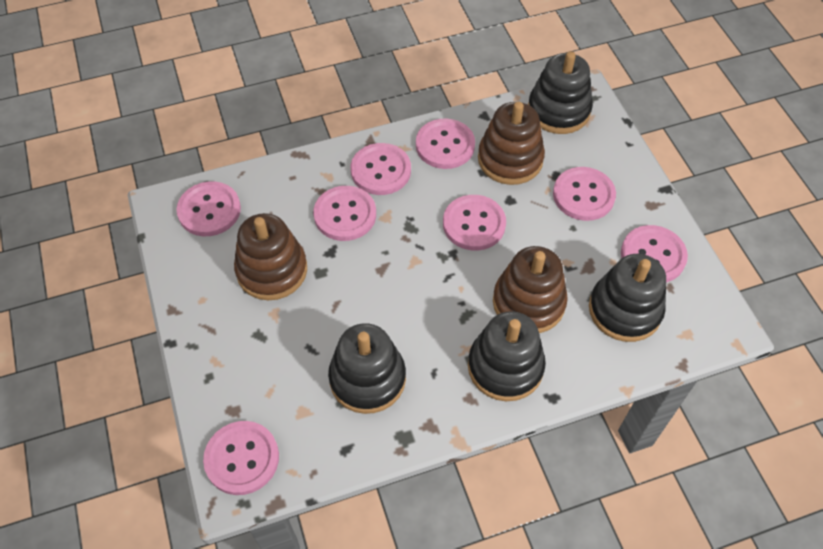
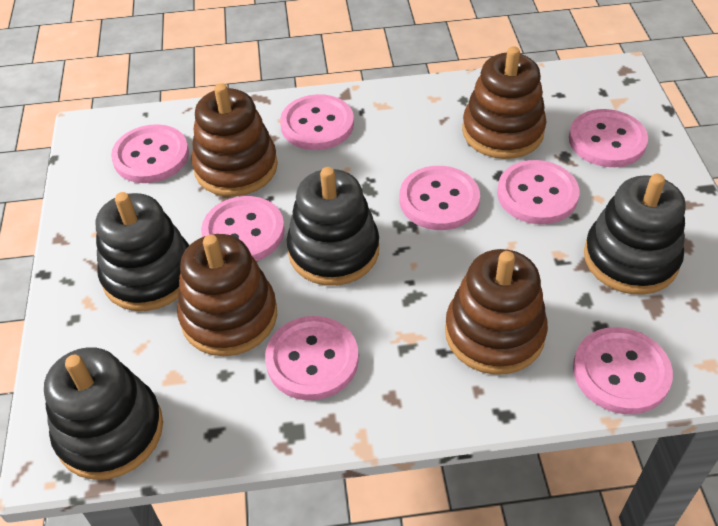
brown stacking toy: 3 -> 4

